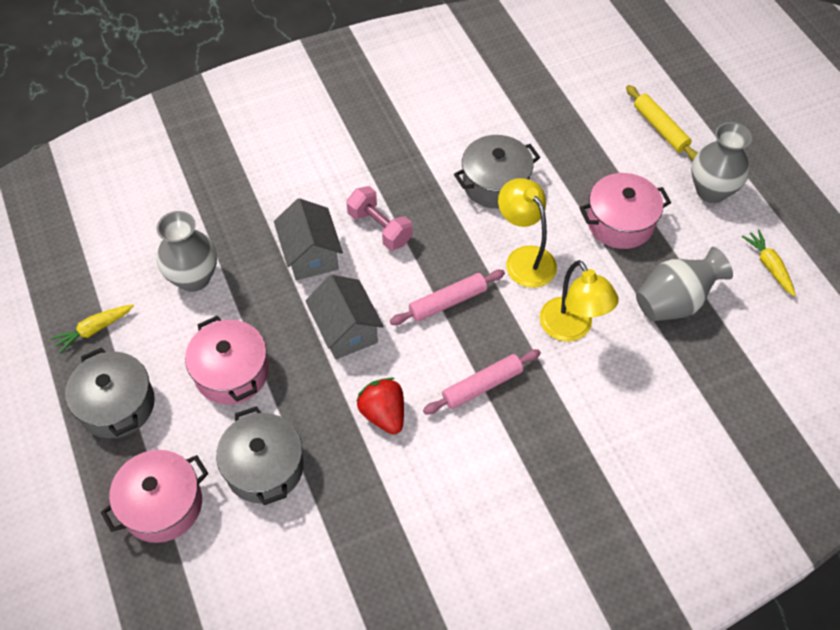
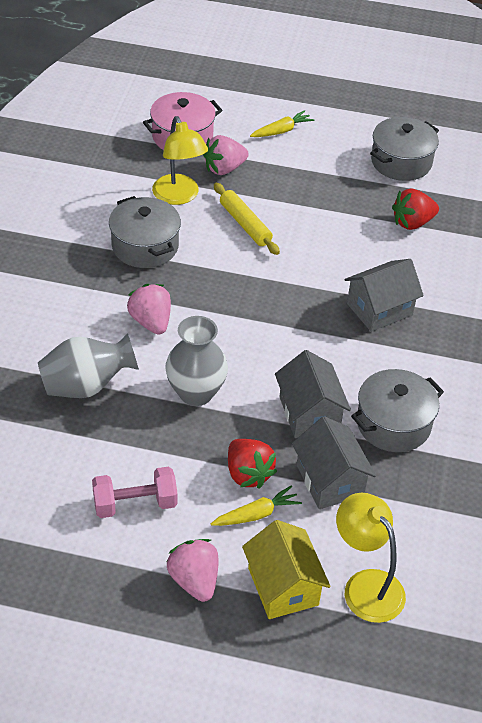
grey house: 2 -> 3
grey vase: 3 -> 2
pink pot: 3 -> 1
pink rolling pin: 2 -> 0
pink strawberry: 0 -> 3
red strawberry: 1 -> 2
yellow house: 0 -> 1

